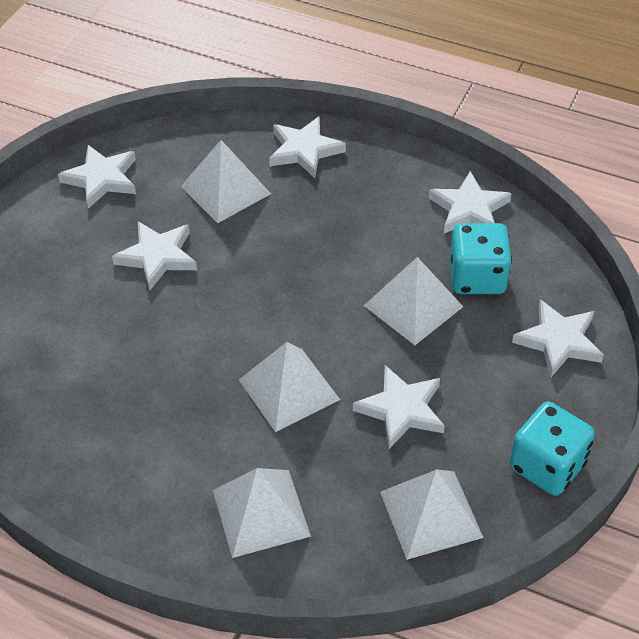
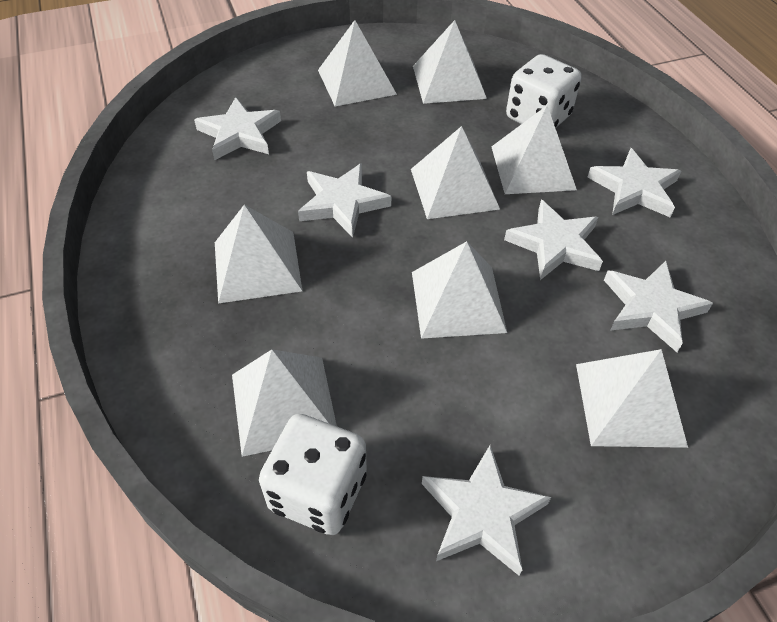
turquoise dice: 2 -> 0
white dice: 0 -> 2
white pyramid: 5 -> 8

